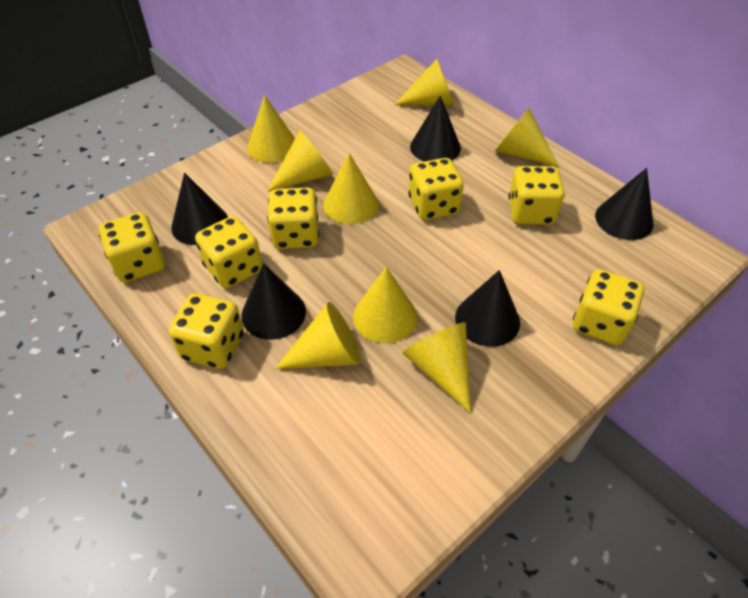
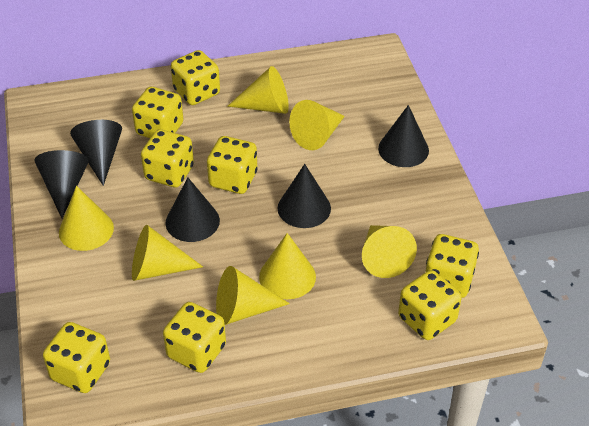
yellow cone: 8 -> 7
yellow dice: 7 -> 8

